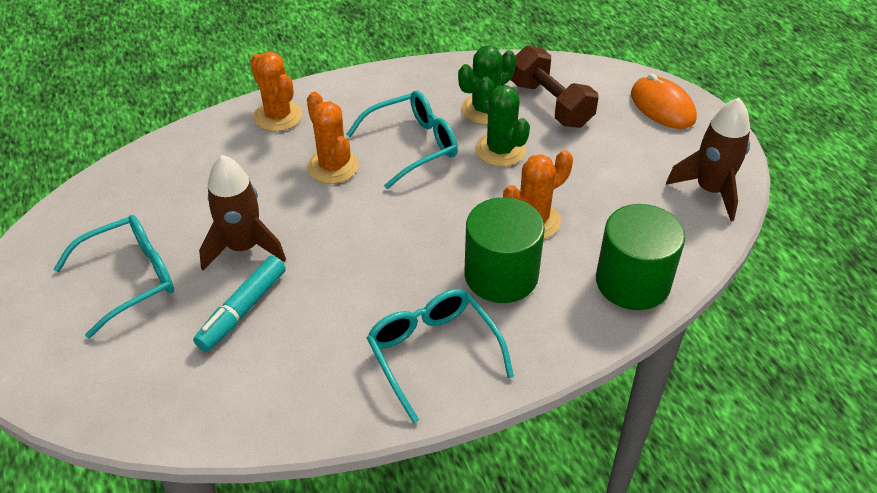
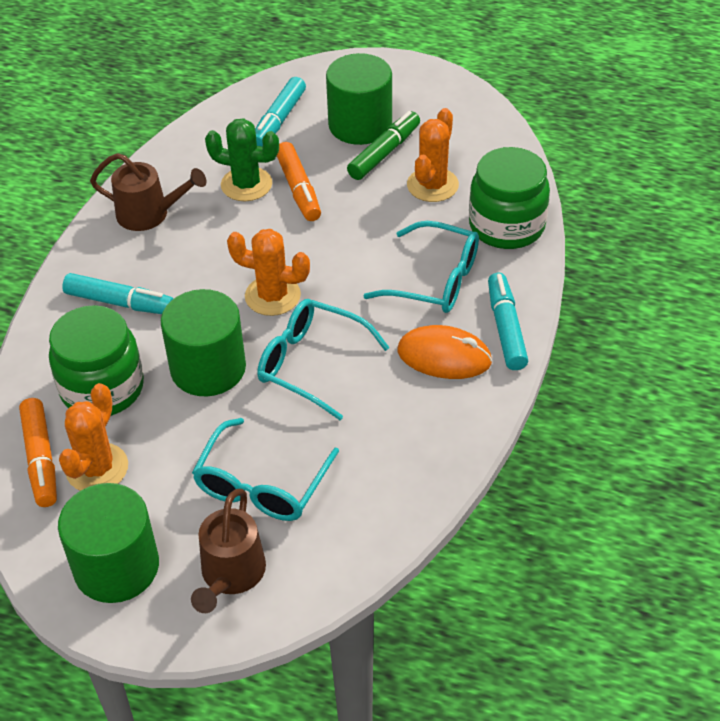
brown dumbbell: 1 -> 0
brown rocket: 2 -> 0
brown watering can: 0 -> 2
green cactus: 2 -> 1
green cylinder: 2 -> 3
green jar: 0 -> 2
green marker: 0 -> 1
orange marker: 0 -> 2
turquoise marker: 1 -> 3

